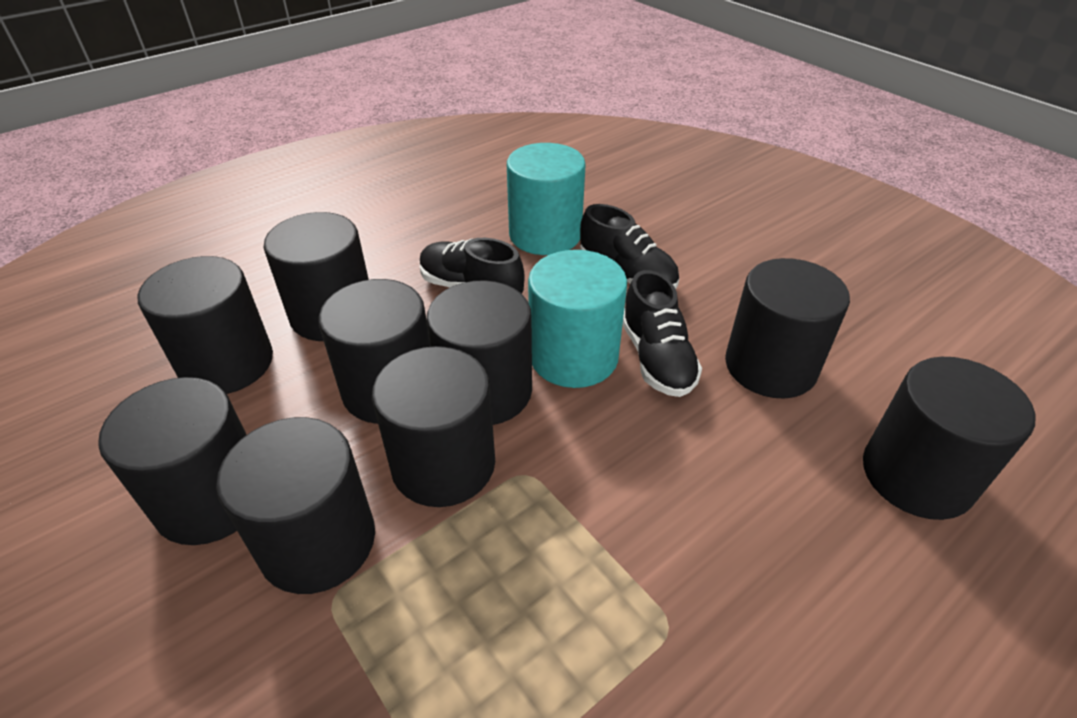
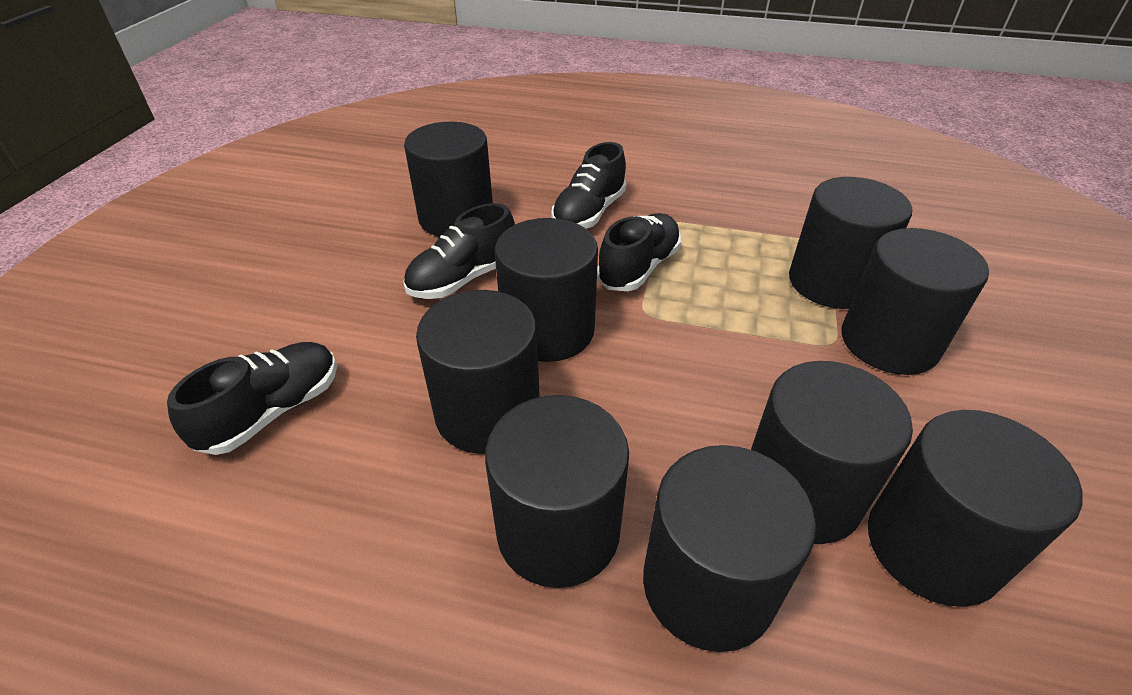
black shoe: 3 -> 4
turquoise cylinder: 2 -> 0

